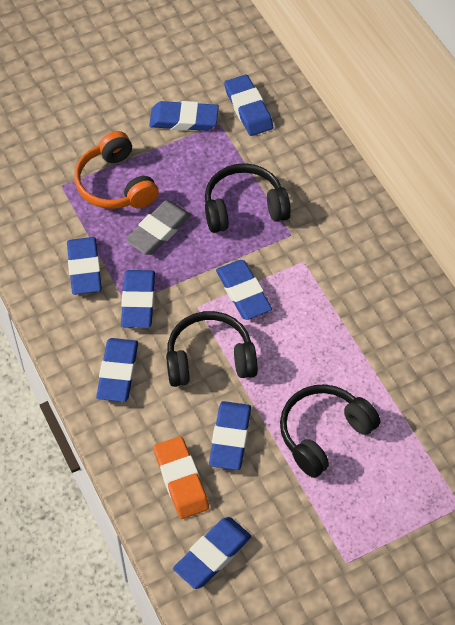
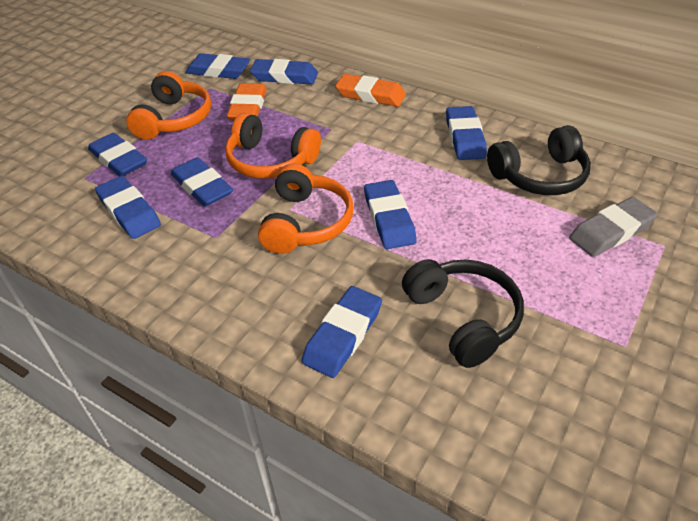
black headphones: 3 -> 2
orange eraser: 1 -> 2
orange headphones: 1 -> 3

